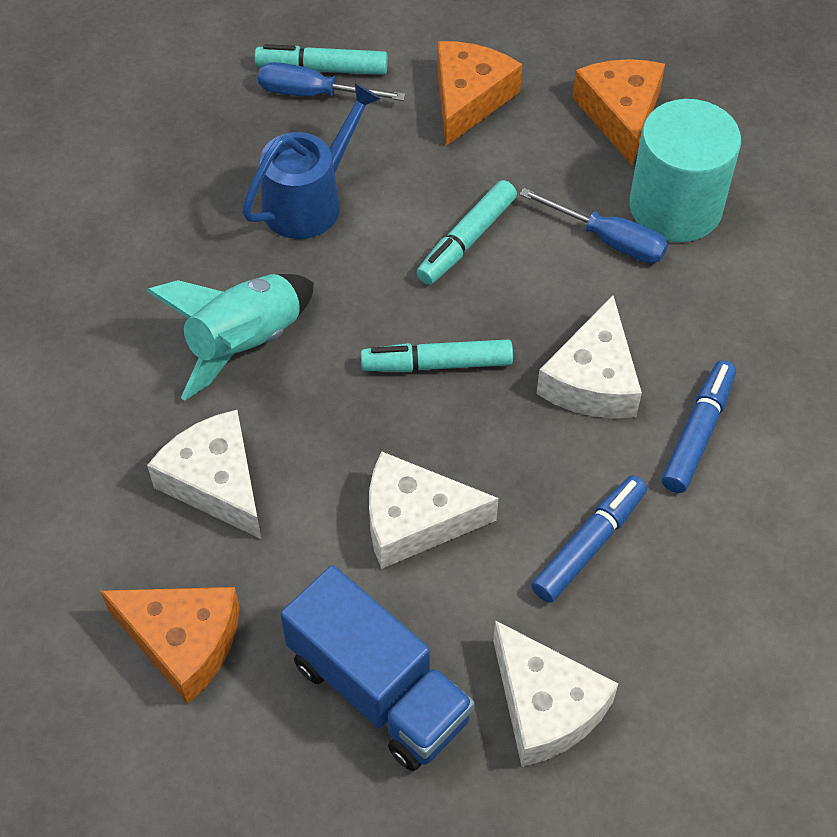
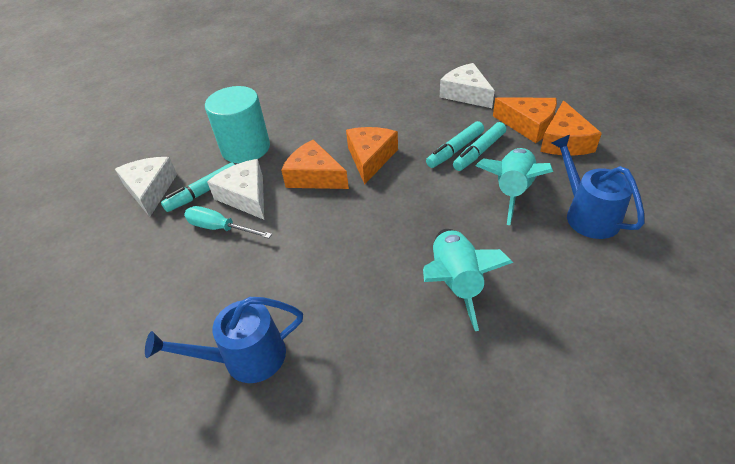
blue marker: 2 -> 0
blue screwdriver: 2 -> 0
blue truck: 1 -> 0
blue watering can: 1 -> 2
orange cheese: 3 -> 4
turquoise rocket: 1 -> 2
turquoise screwdriver: 0 -> 1
white cheese: 4 -> 3

